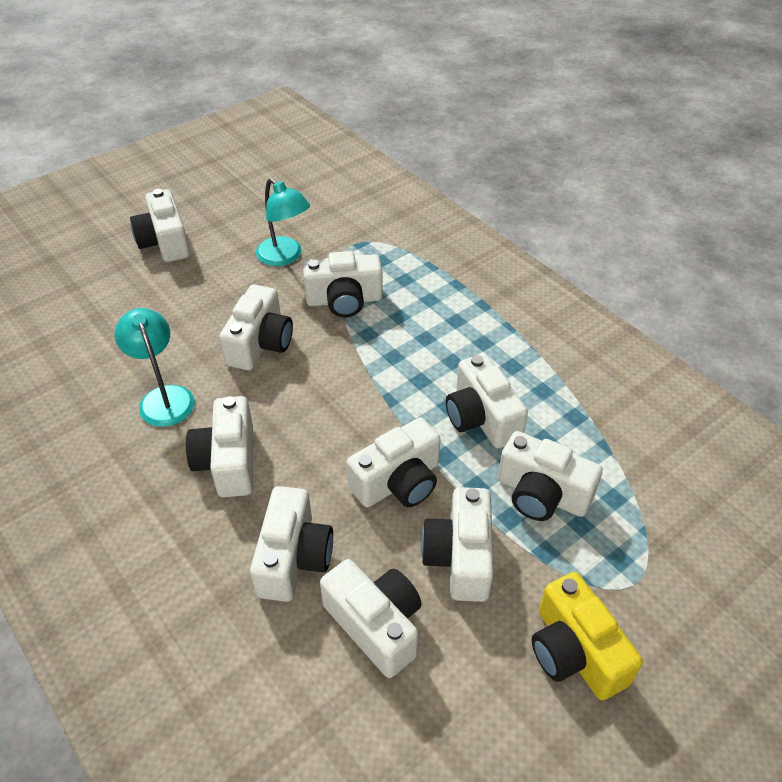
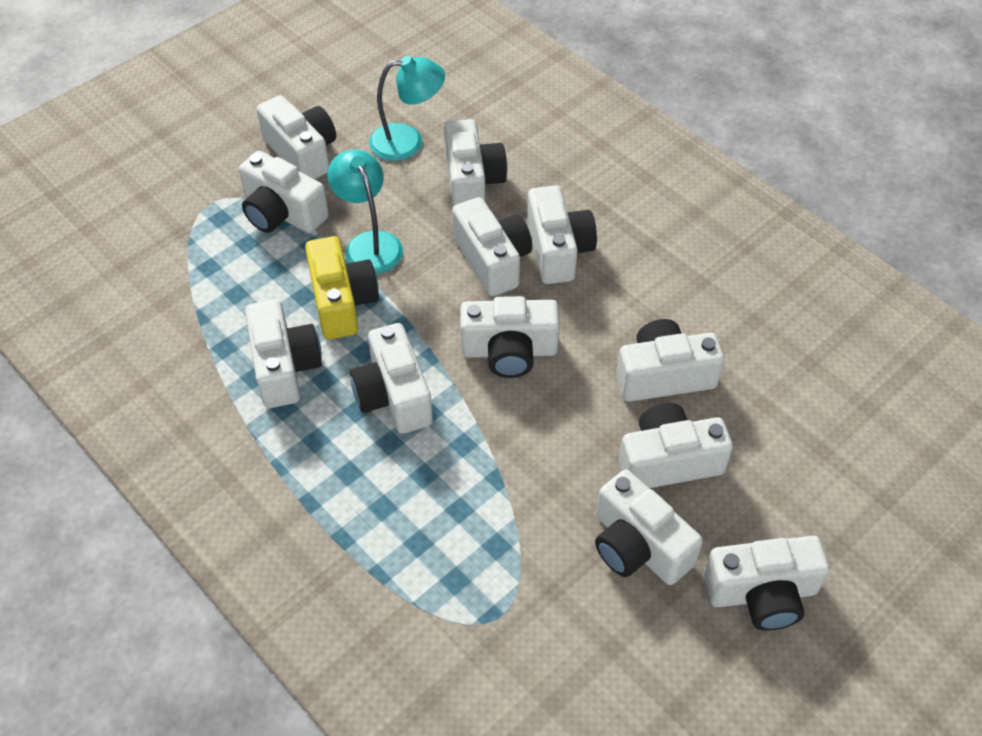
white camera: 10 -> 12

